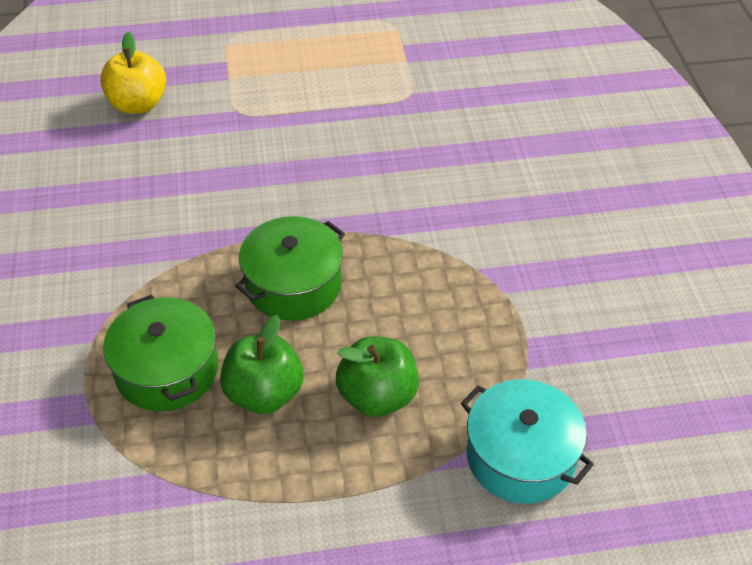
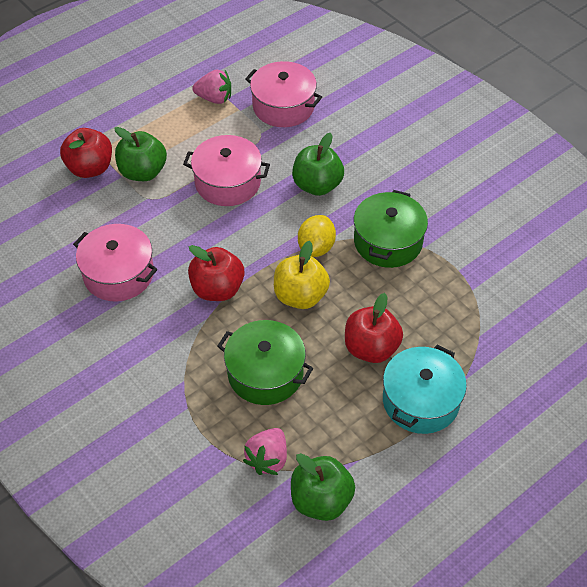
green apple: 2 -> 3
pink pot: 0 -> 3
pink strawberry: 0 -> 2
red apple: 0 -> 3
yellow lemon: 0 -> 1

